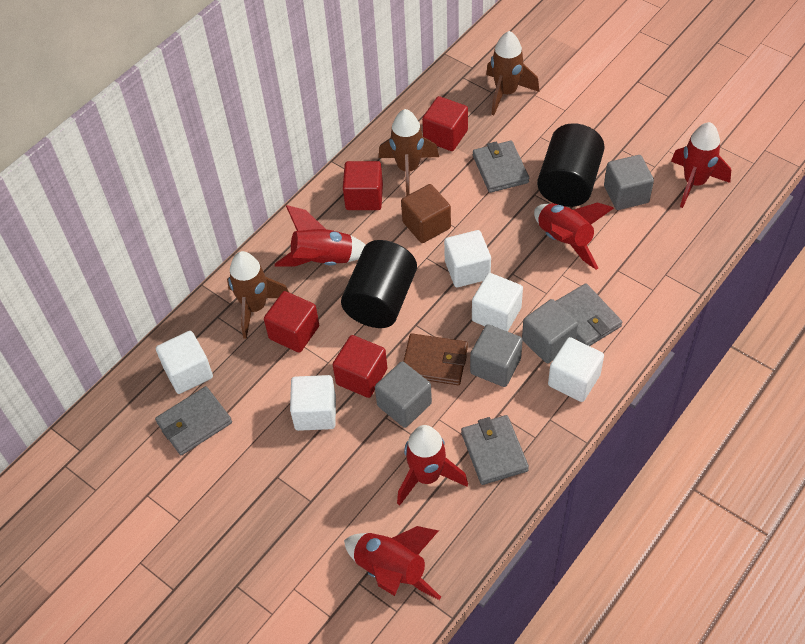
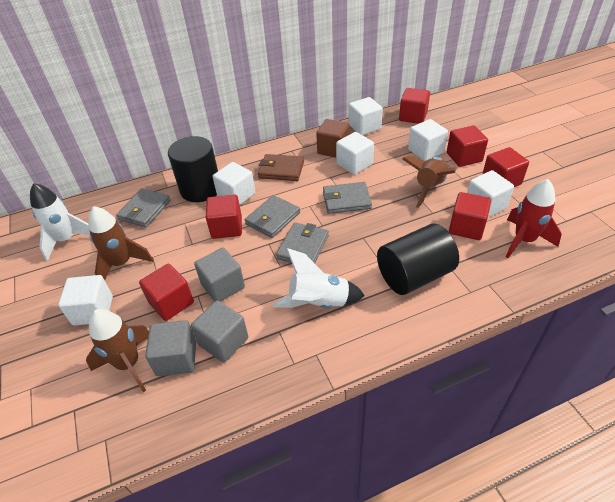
grey cube: 4 -> 3
red cube: 4 -> 6
red rocket: 5 -> 1
white cube: 5 -> 6
white rocket: 0 -> 2

